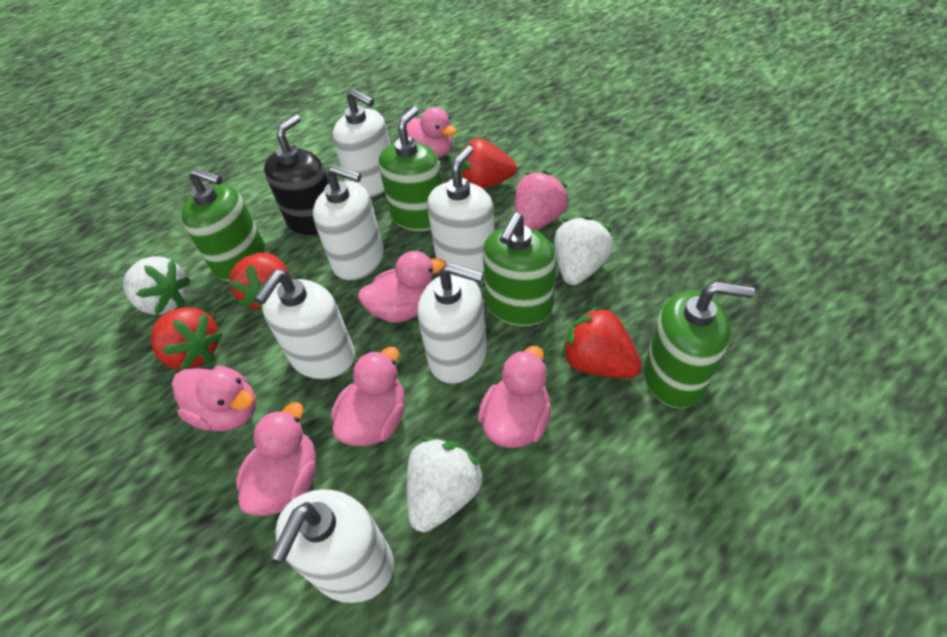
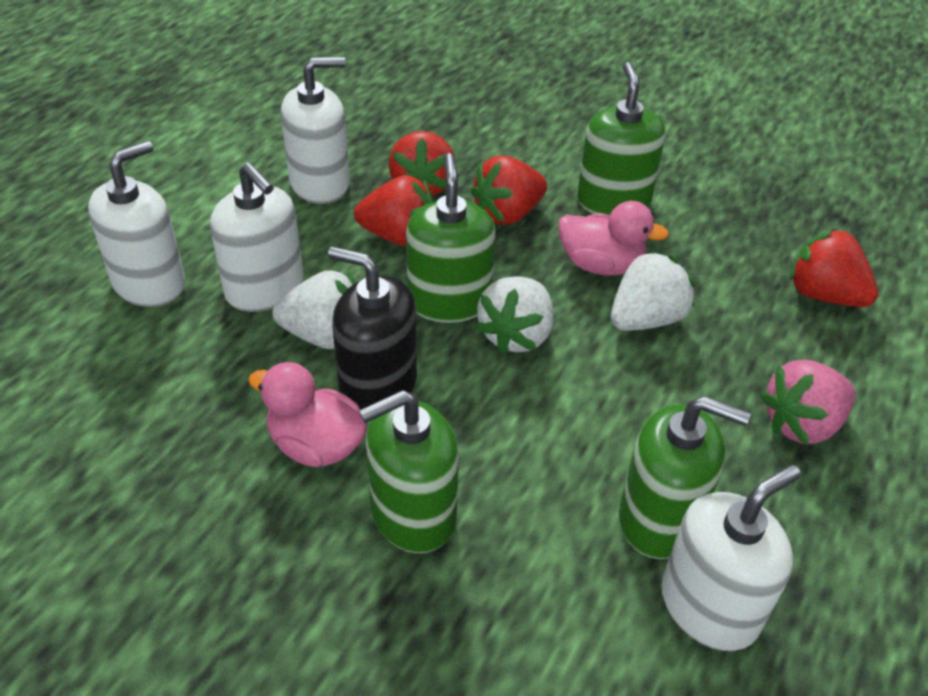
pink duck: 6 -> 2
white soap dispenser: 6 -> 4

